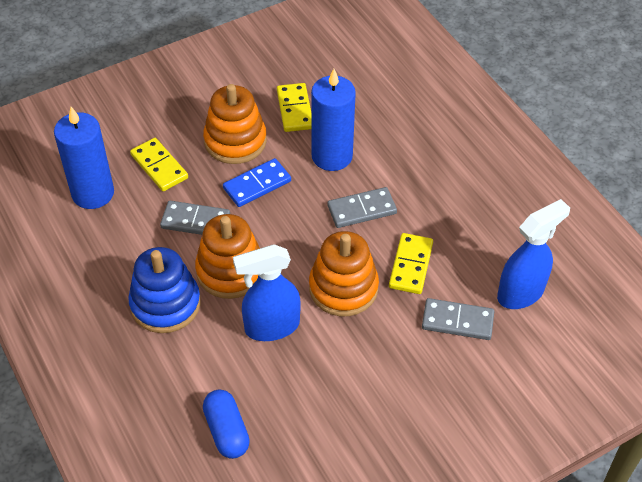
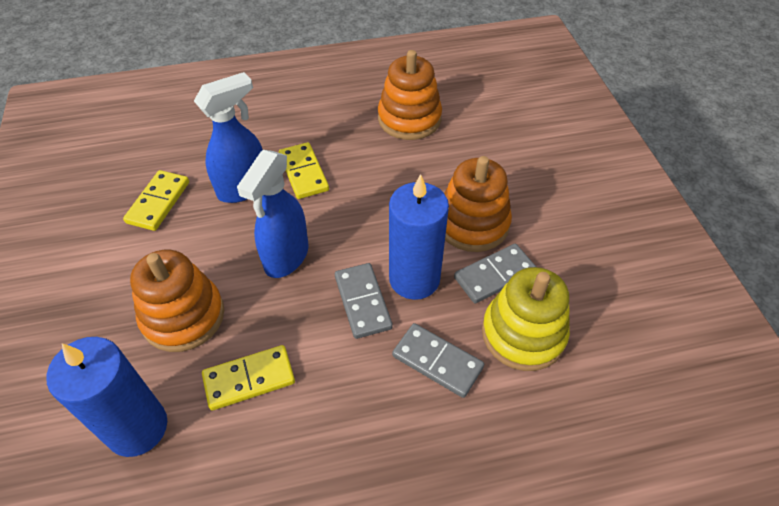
blue capsule: 1 -> 0
blue domino: 1 -> 0
blue stacking toy: 1 -> 0
yellow stacking toy: 0 -> 1

